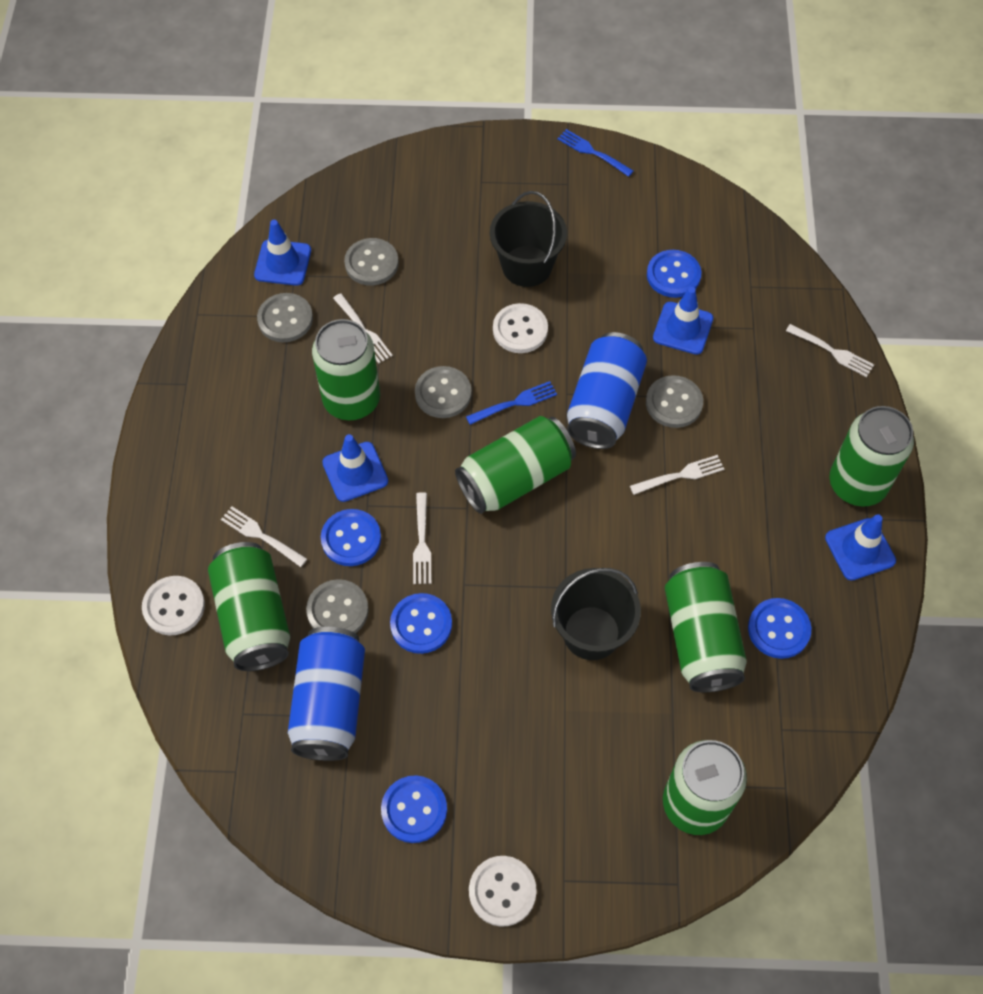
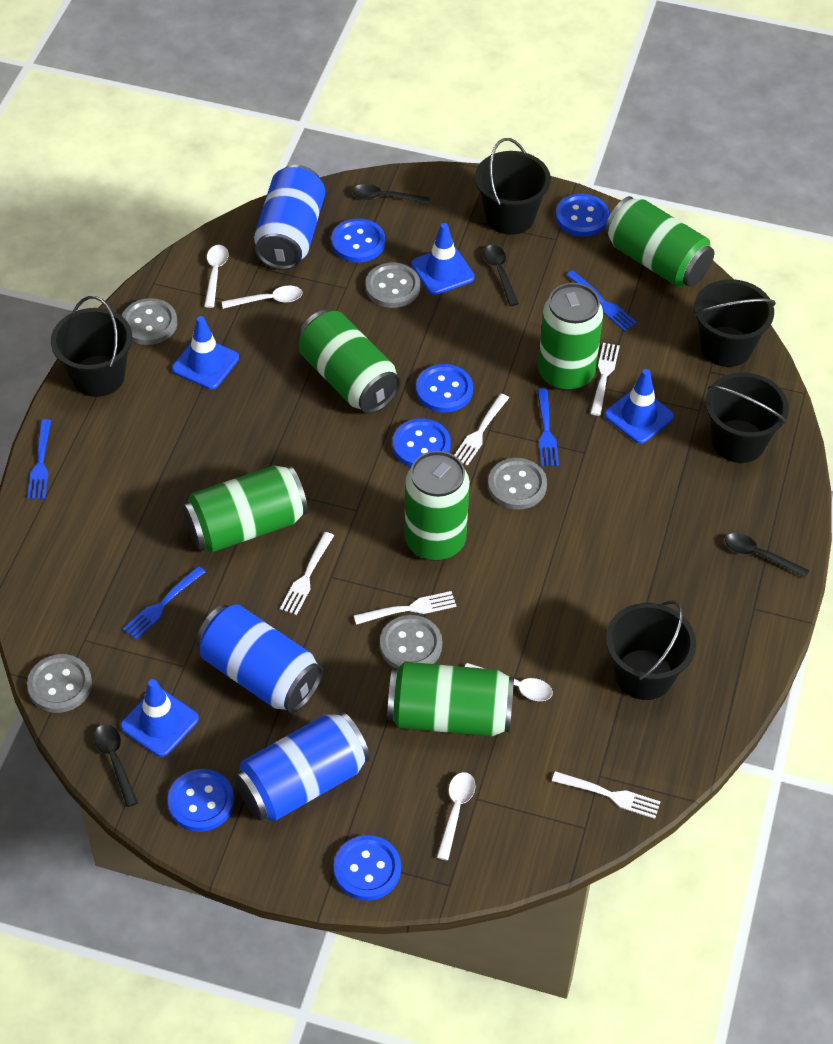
black bucket: 2 -> 5
black spoon: 0 -> 4
blue button: 5 -> 6
blue can: 2 -> 3
blue fork: 2 -> 4
white button: 3 -> 0
white spoon: 0 -> 4

